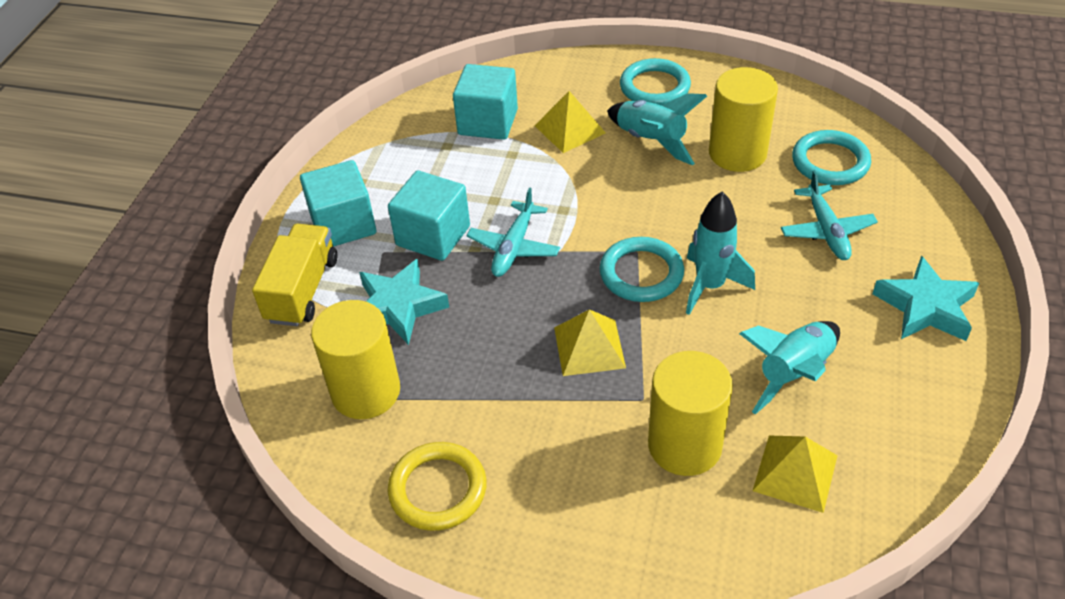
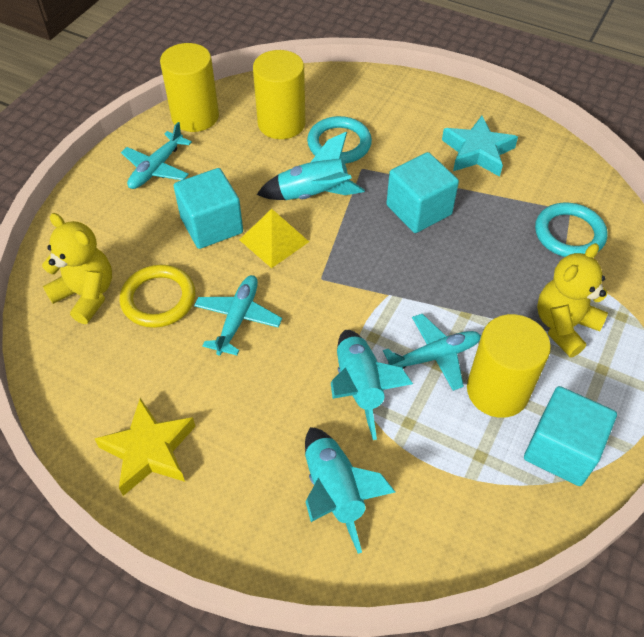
turquoise plane: 2 -> 3
turquoise ring: 3 -> 2
turquoise star: 2 -> 1
yellow pyramid: 3 -> 1
yellow star: 0 -> 1
yellow teddy bear: 0 -> 2
yellow truck: 1 -> 0

